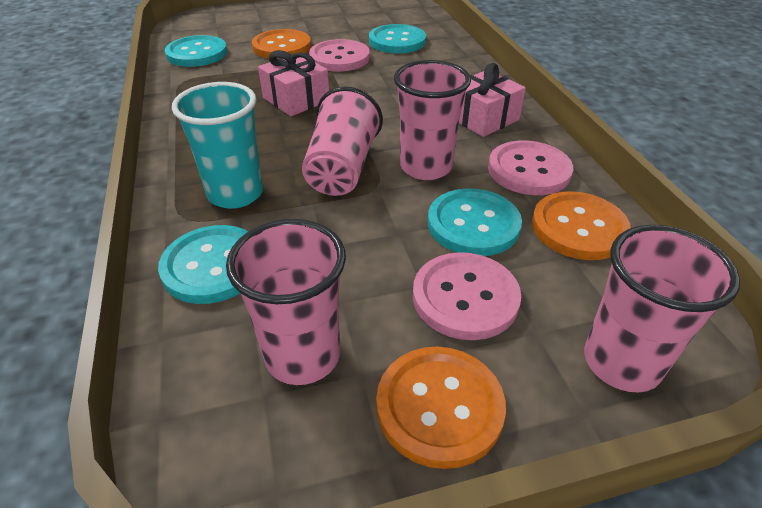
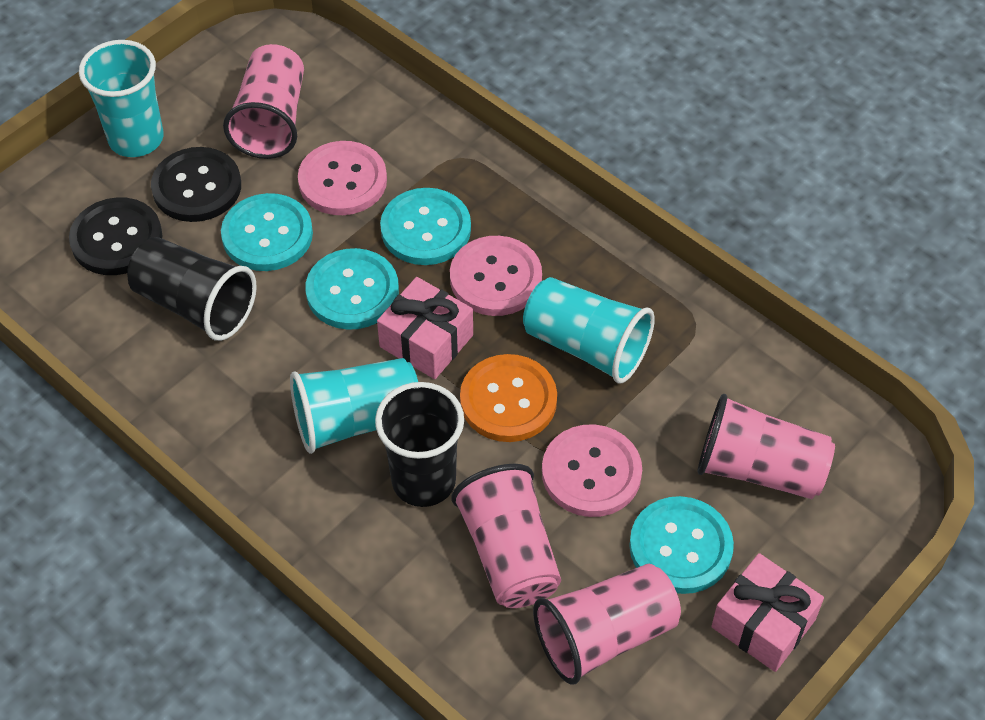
black button: 0 -> 2
black cup: 0 -> 2
orange button: 3 -> 1
turquoise cup: 1 -> 3

